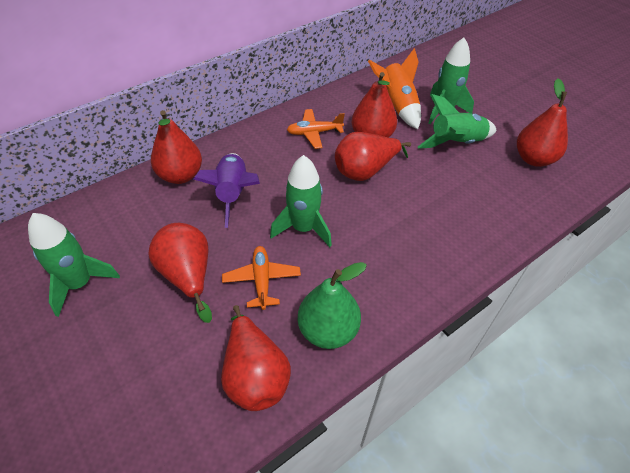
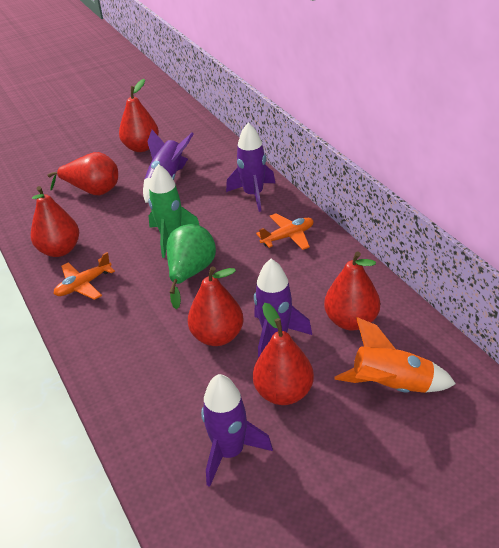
green rocket: 4 -> 1
purple rocket: 1 -> 4

